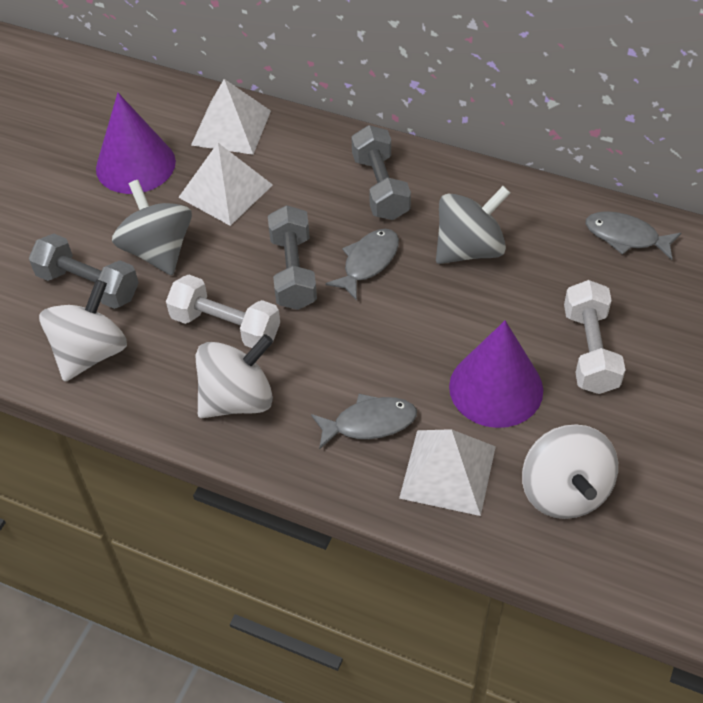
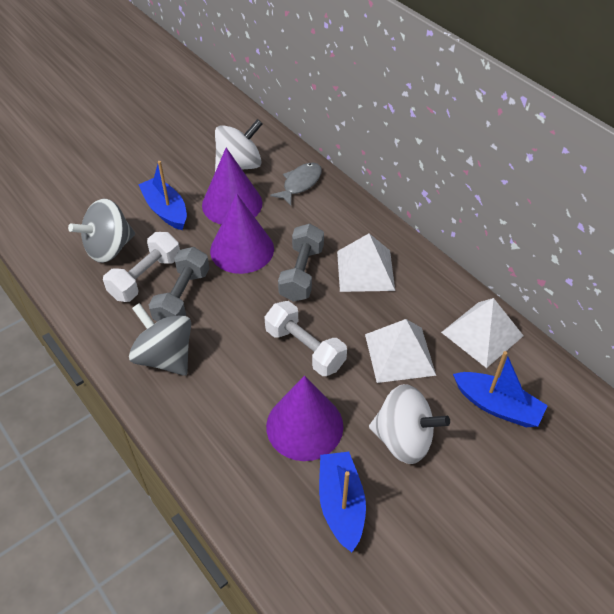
blue boat: 0 -> 3
grey dumbbell: 3 -> 2
grey fish: 3 -> 1
purple cone: 2 -> 3
white spinning top: 3 -> 2

